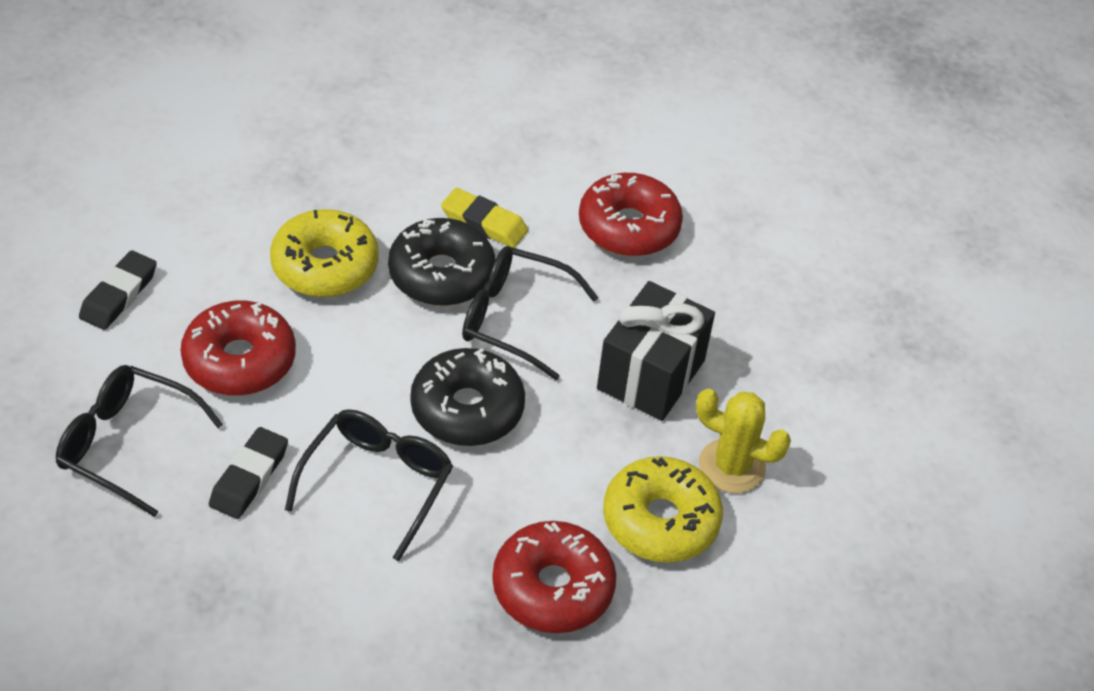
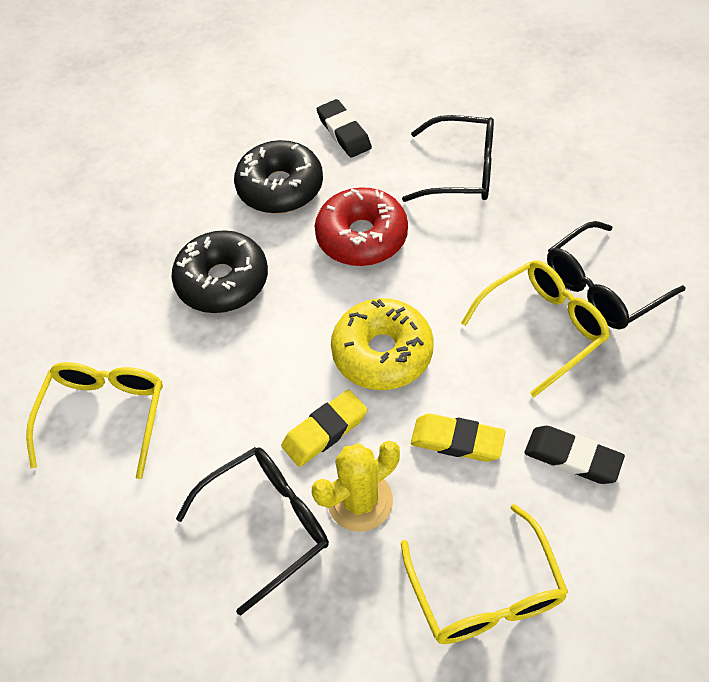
black gift: 1 -> 0
red donut: 3 -> 1
yellow donut: 2 -> 1
yellow eraser: 1 -> 2
yellow glasses: 0 -> 3

